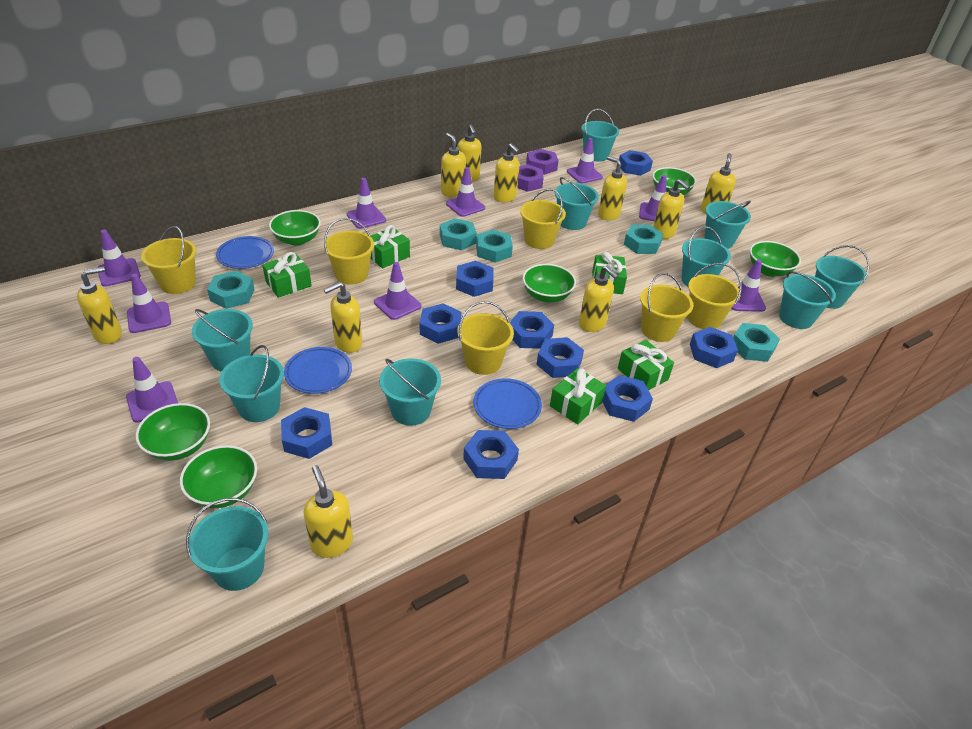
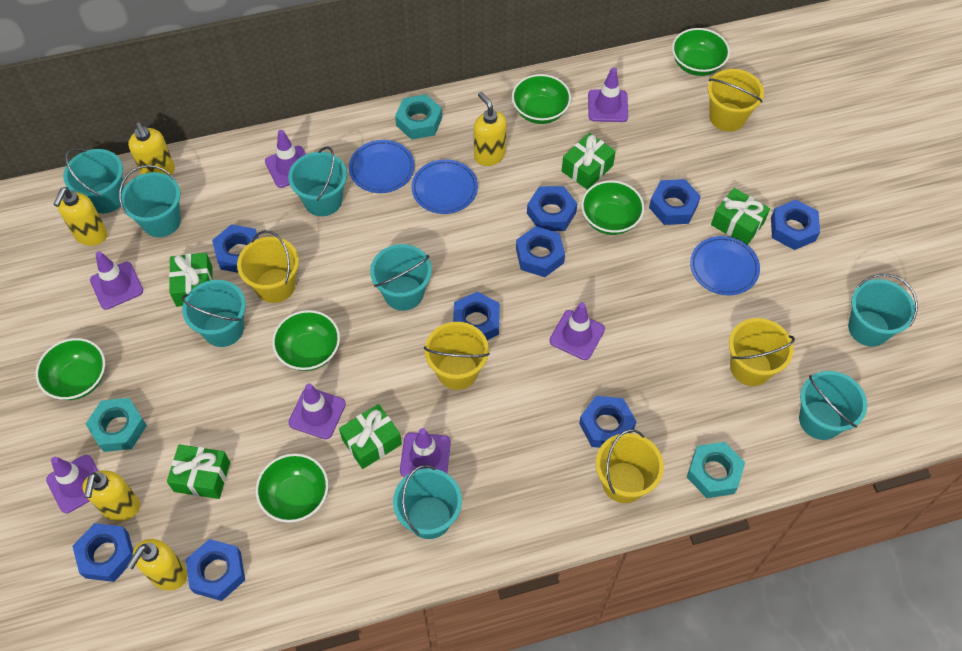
purple nut: 2 -> 0
purple traffic cone: 9 -> 7
turquoise bucket: 10 -> 8
turquoise nut: 5 -> 3
yellow bucket: 6 -> 5
yellow soap dispenser: 10 -> 5

